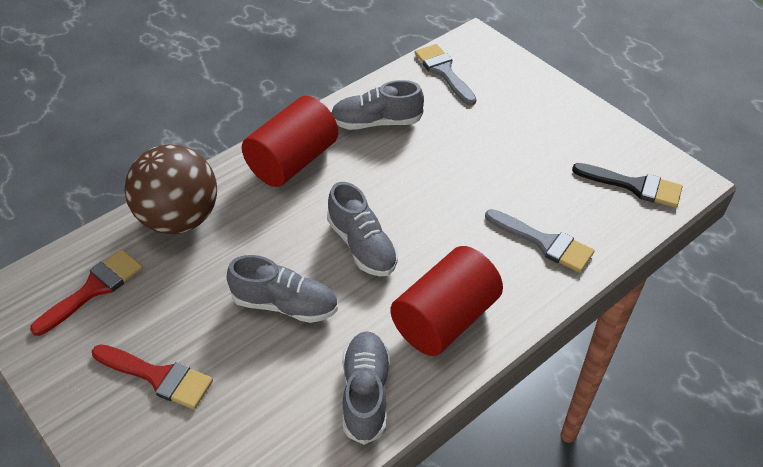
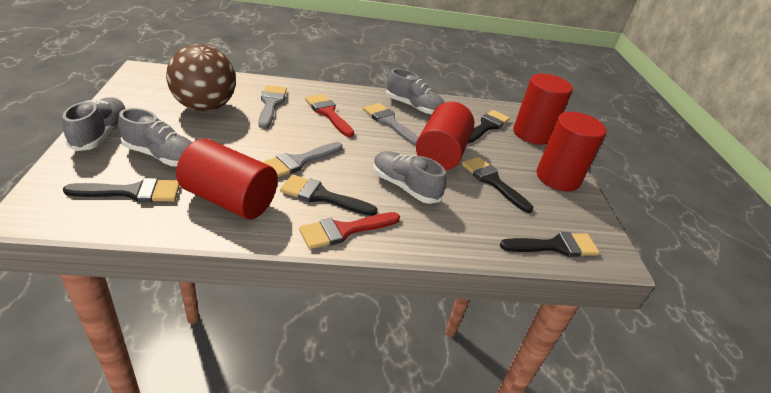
black brush: 1 -> 5
grey brush: 2 -> 3
red cylinder: 2 -> 4

